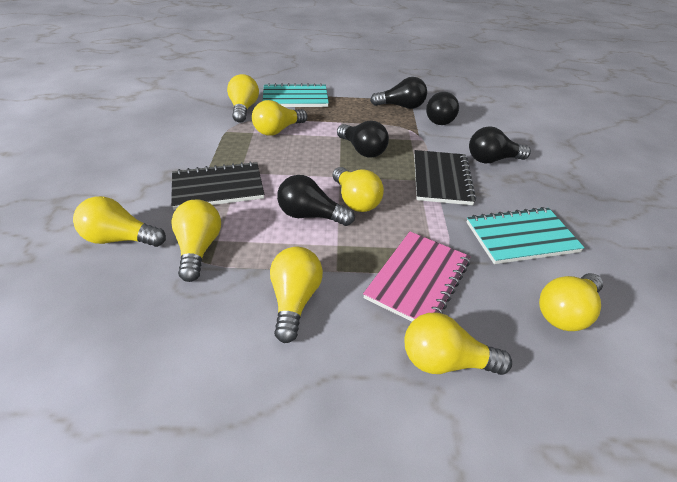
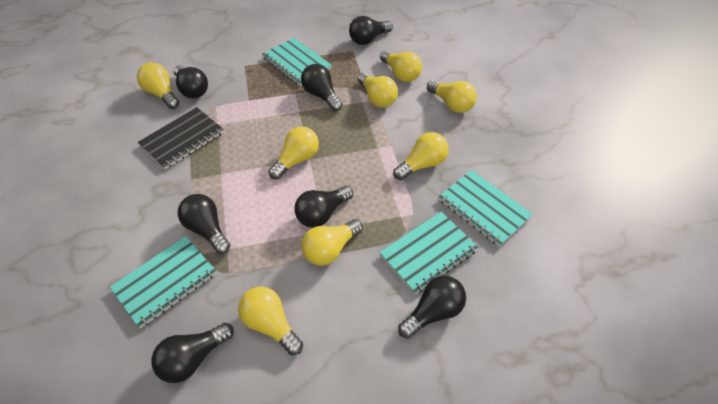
black light bulb: 5 -> 7
black notebook: 2 -> 1
pink notebook: 1 -> 0
turquoise notebook: 2 -> 4

